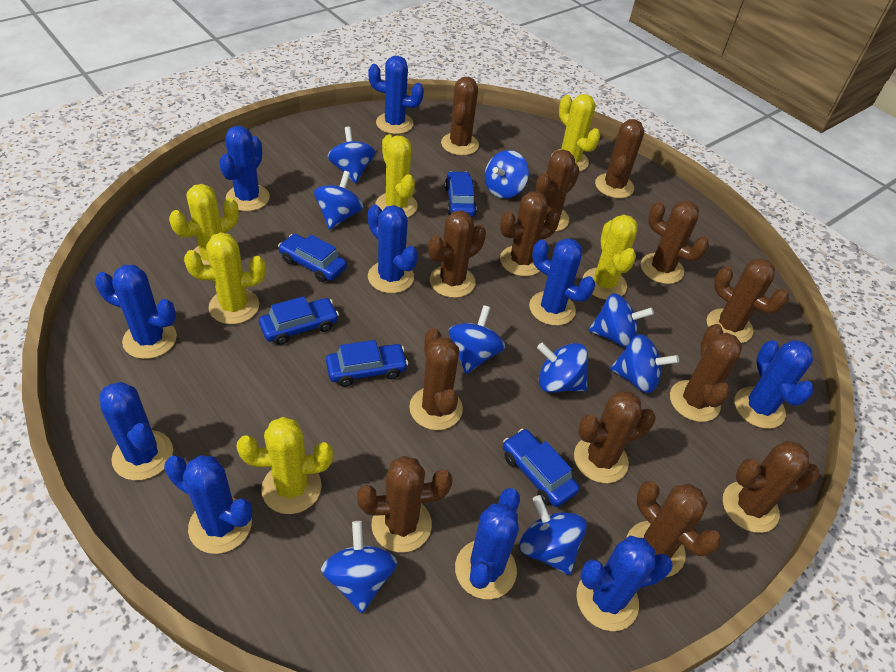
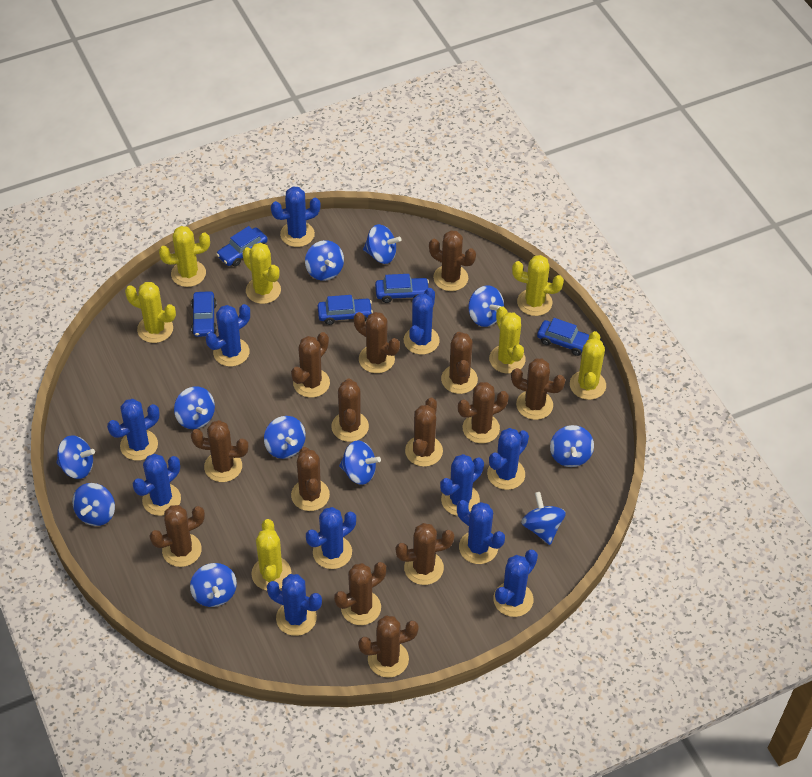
blue cactus: 10 -> 11
blue spinning top: 9 -> 11
brown cactus: 13 -> 14
yellow cactus: 6 -> 7

